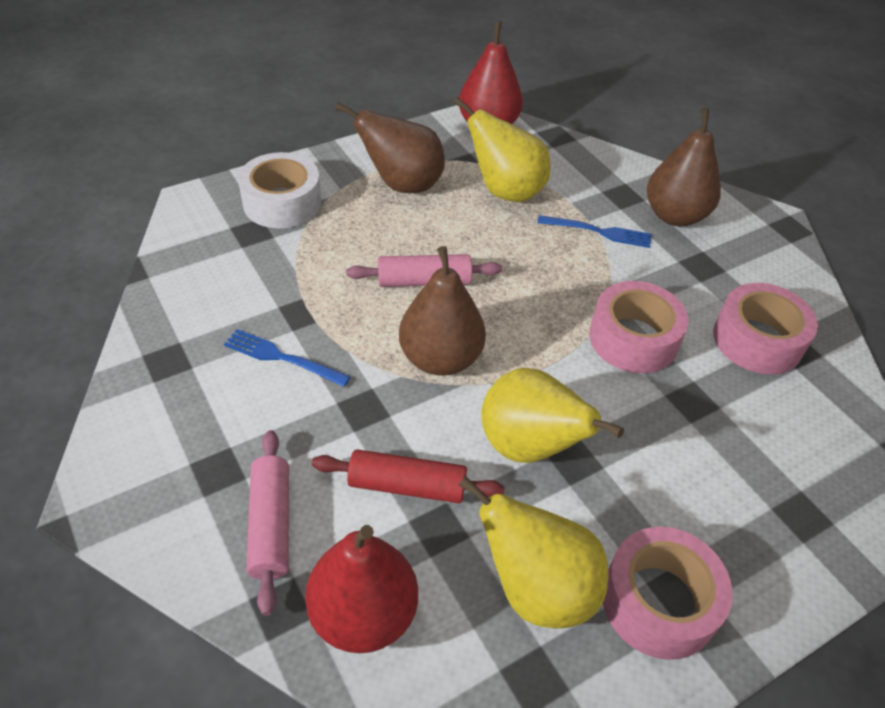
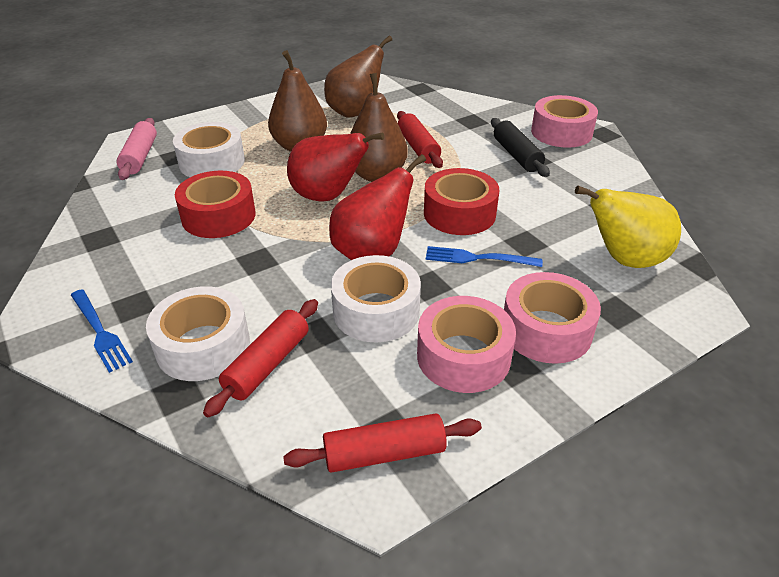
black rolling pin: 0 -> 1
pink rolling pin: 2 -> 1
red rolling pin: 1 -> 3
red tape: 0 -> 2
white tape: 1 -> 3
yellow pear: 3 -> 1

